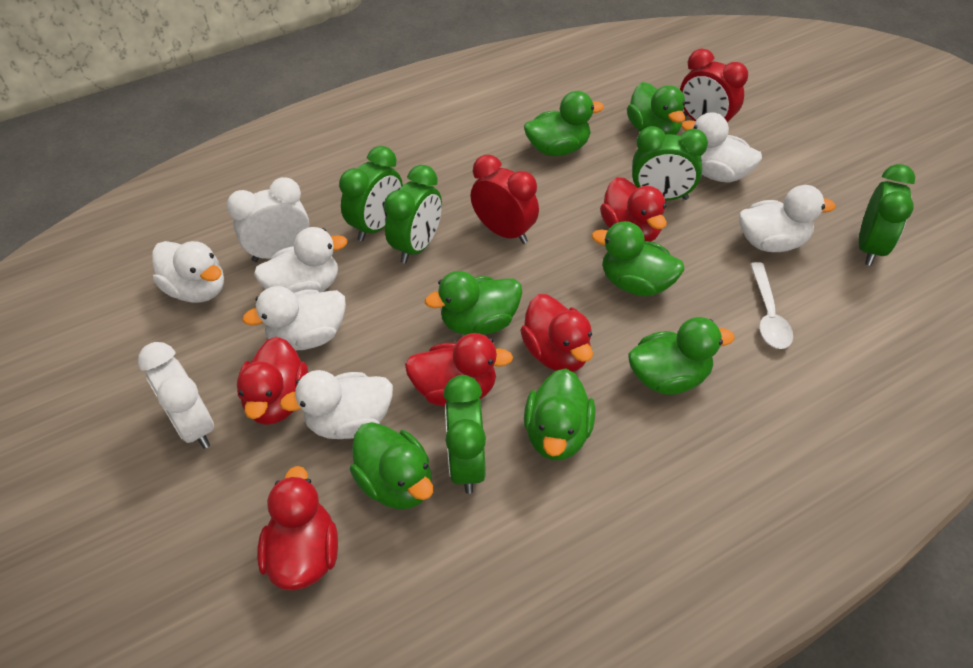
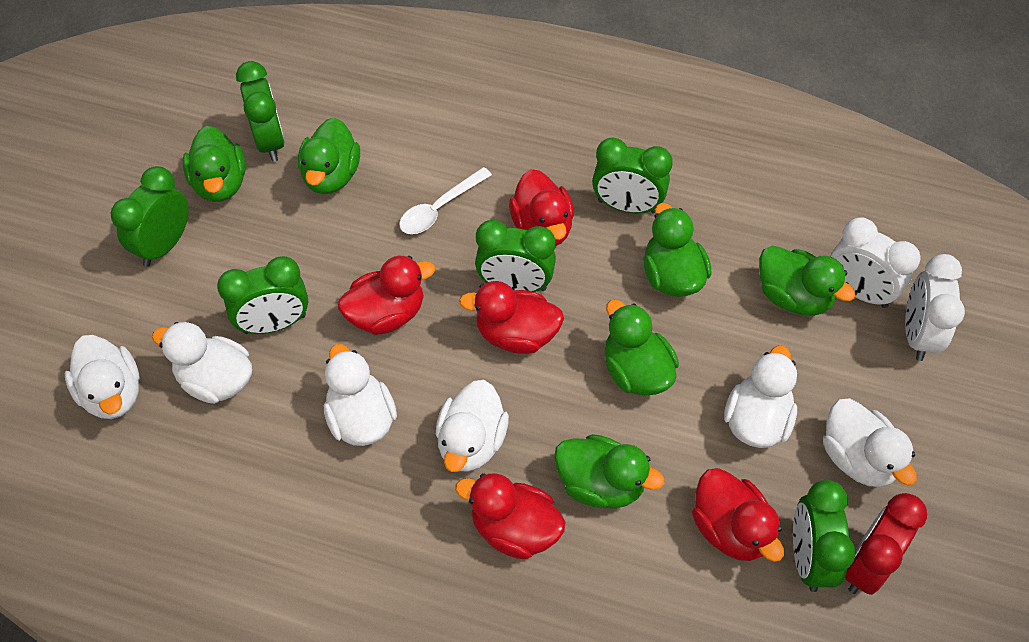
green clock: 5 -> 6
green duck: 7 -> 6
red clock: 2 -> 1

